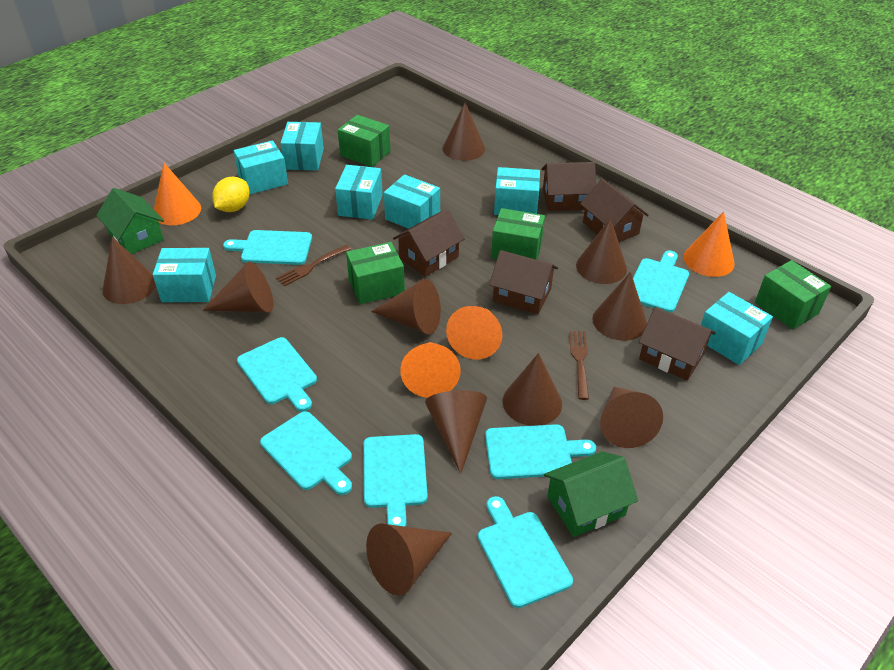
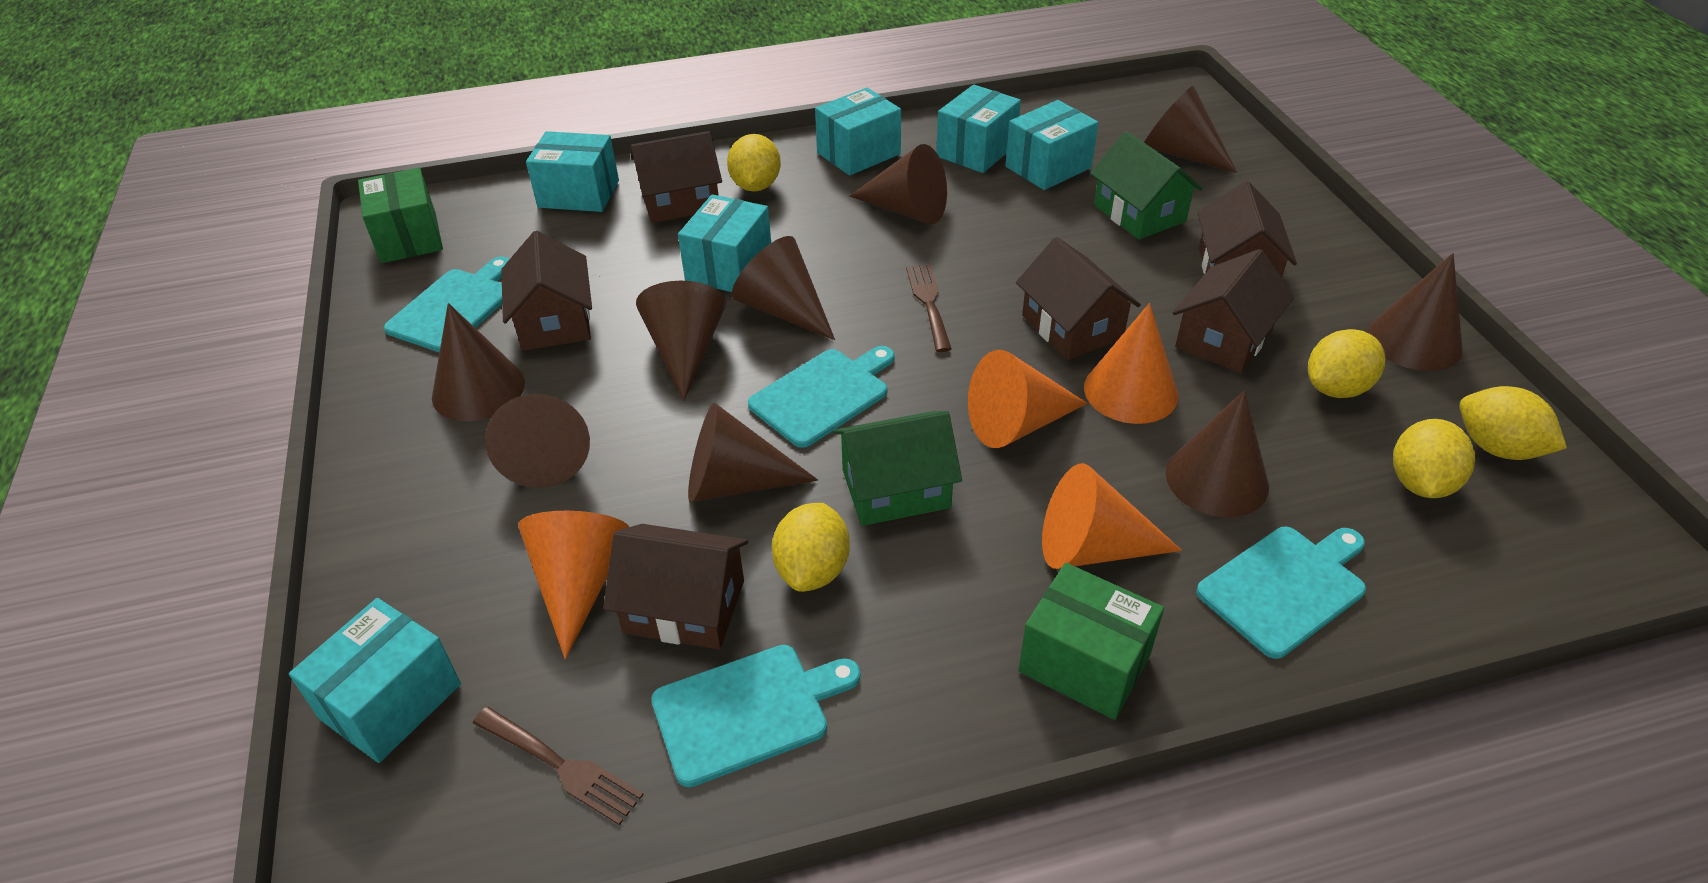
brown cone: 10 -> 9
brown house: 5 -> 6
green box: 4 -> 2
turquoise box: 7 -> 6
turquoise cutting board: 7 -> 4
yellow lemon: 1 -> 5

